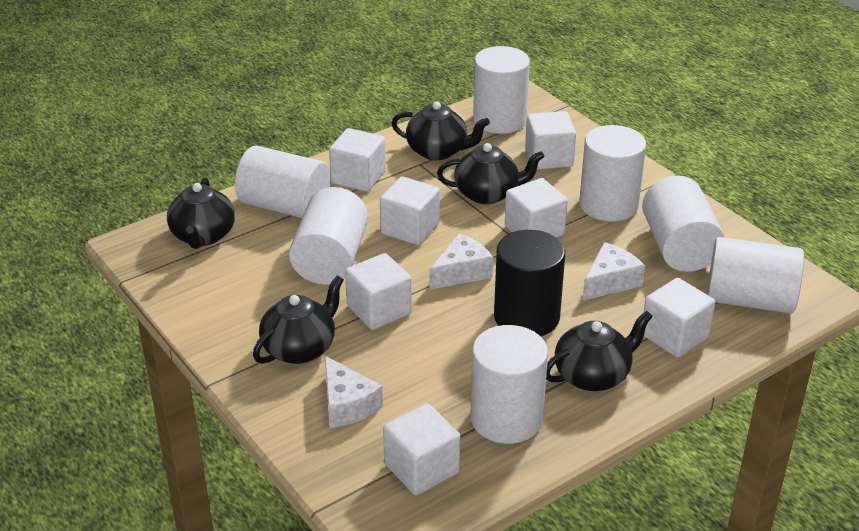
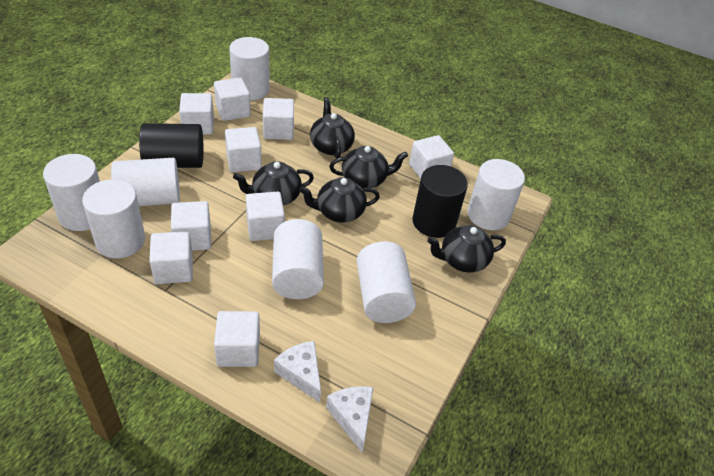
black cylinder: 1 -> 2
white cheese: 3 -> 2
white cube: 7 -> 9

